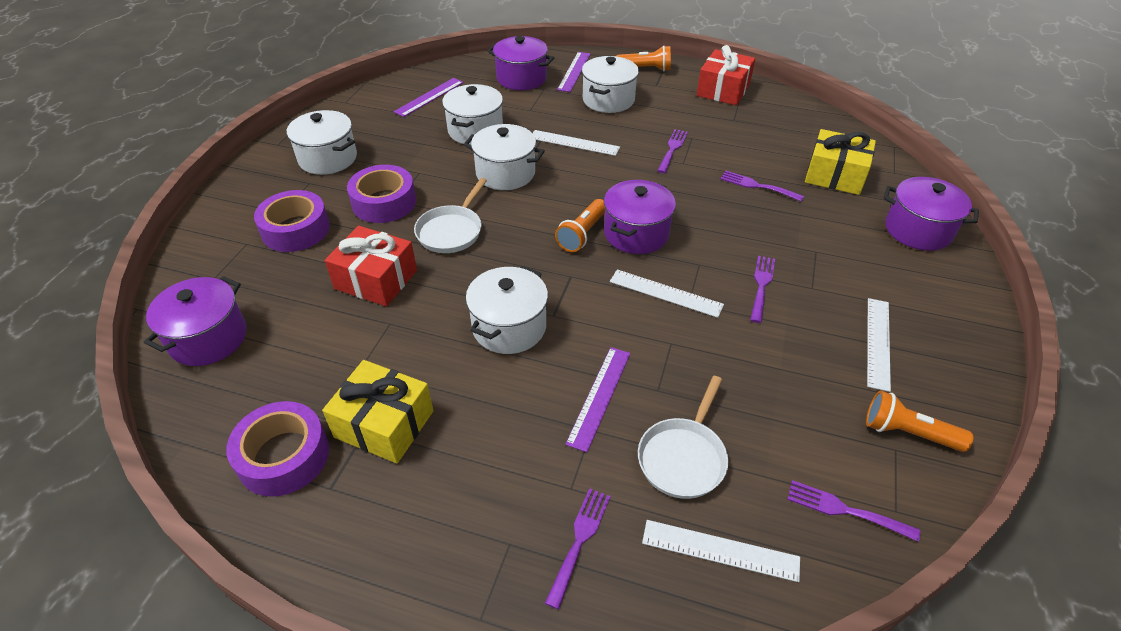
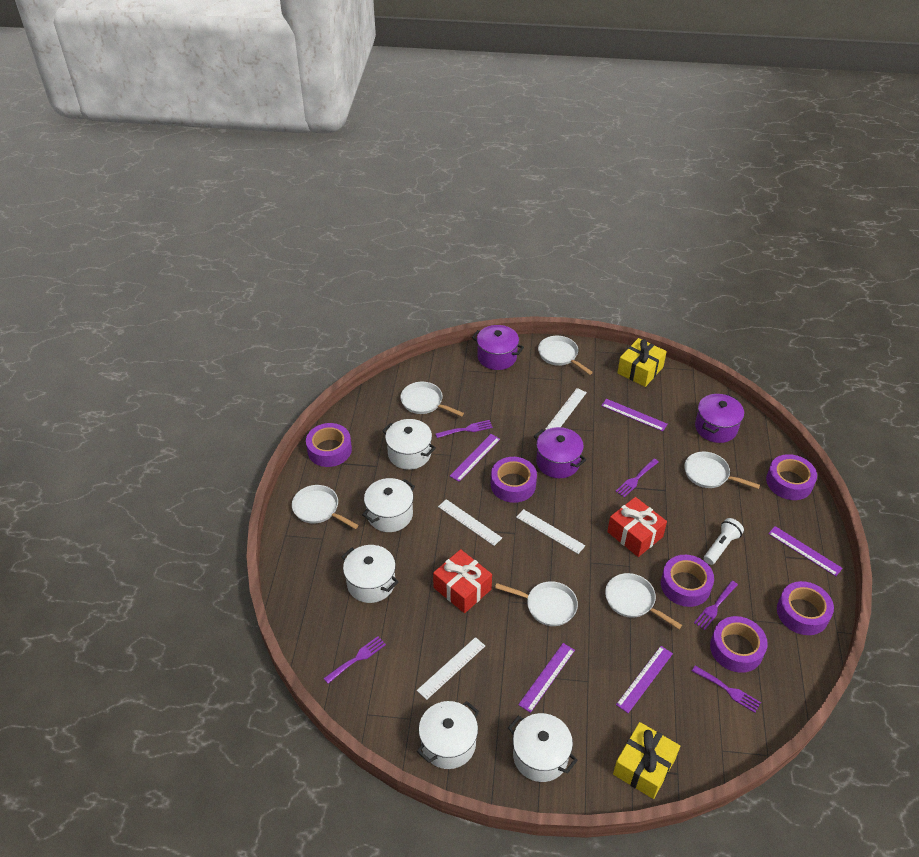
orange flashlight: 3 -> 0
purple pot: 4 -> 3
purple ruler: 3 -> 5
purple tape: 3 -> 6
white flashlight: 0 -> 1
white pan: 2 -> 6

